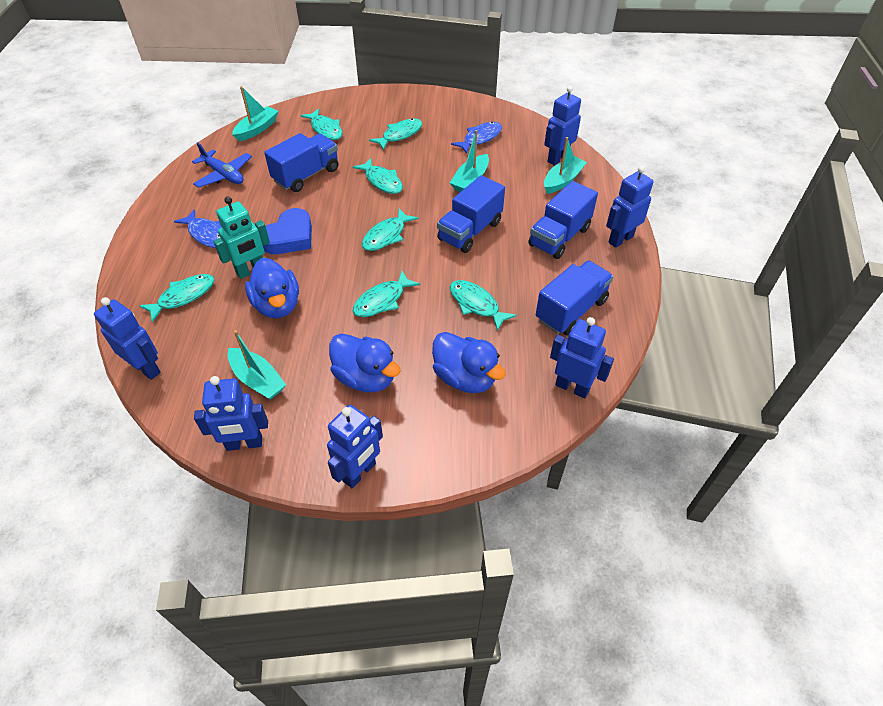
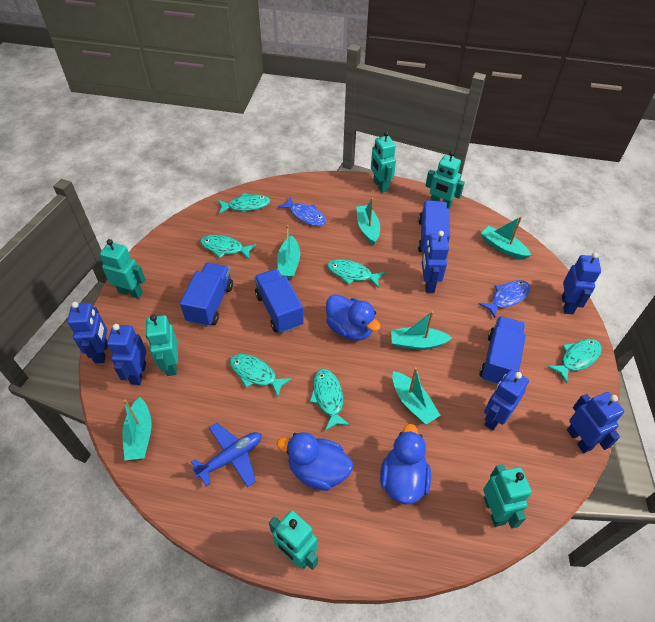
blue heart: 1 -> 0
turquoise boat: 4 -> 6
turquoise fish: 7 -> 6
turquoise robot: 1 -> 6

